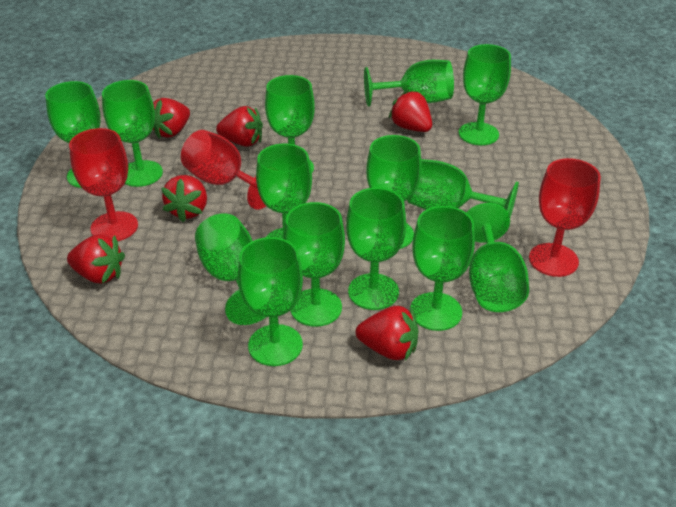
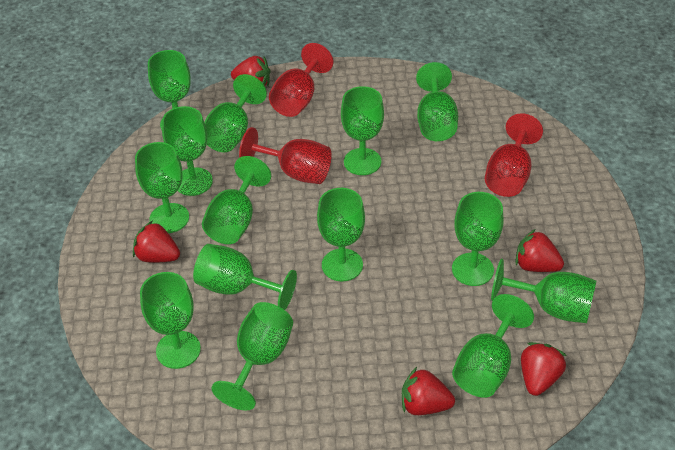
red strawberry: 6 -> 5

